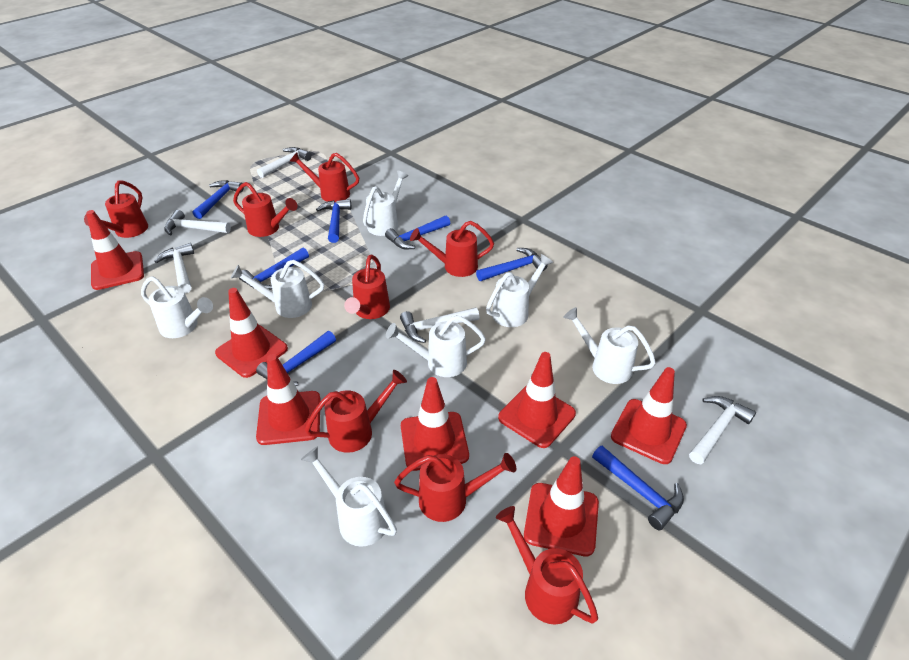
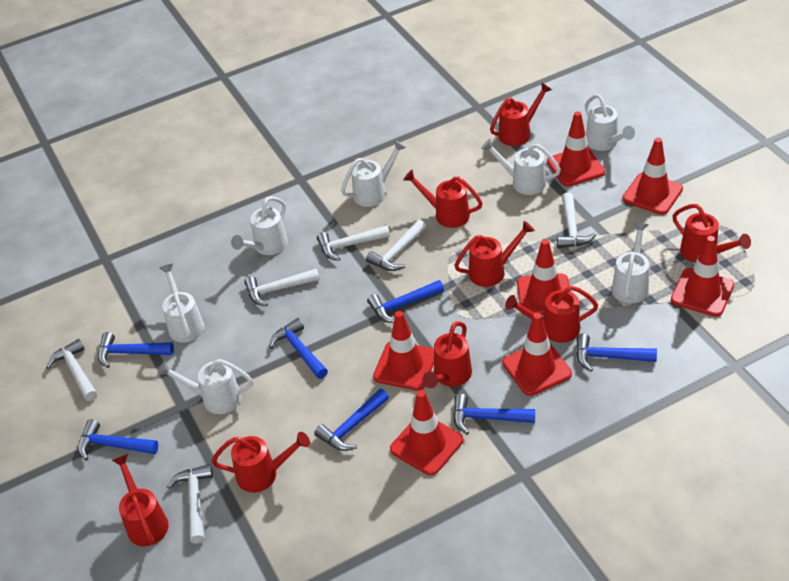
white hammer: 5 -> 6

